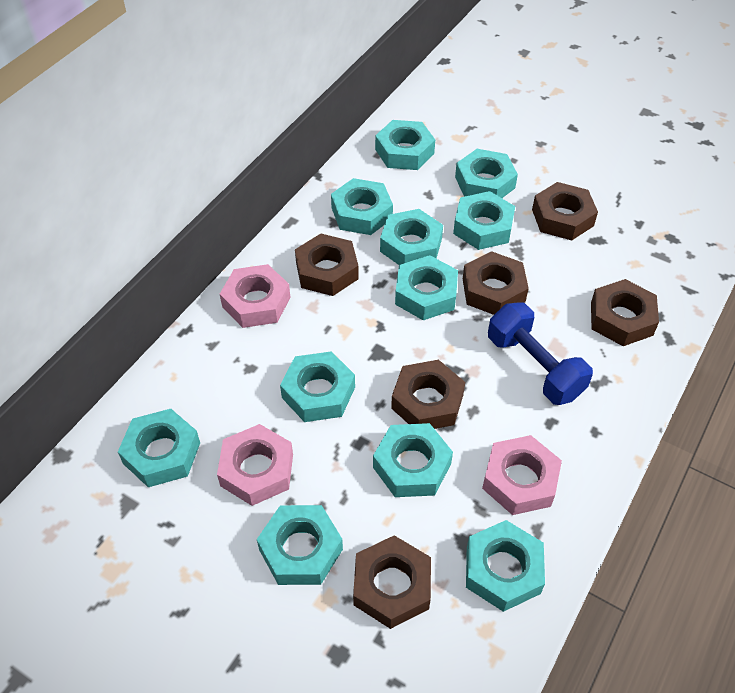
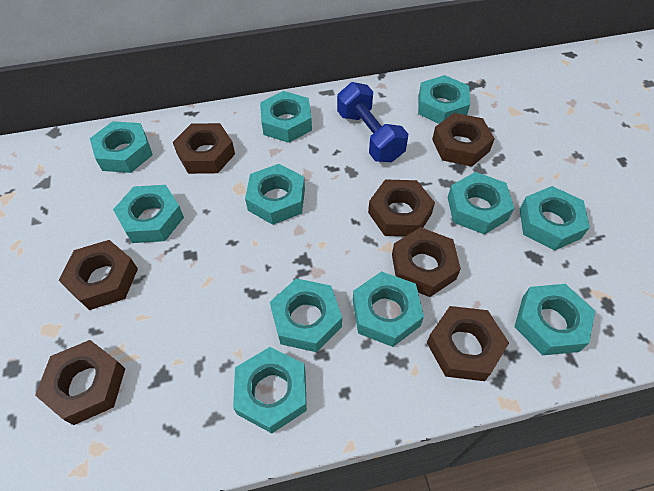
brown nut: 6 -> 7
pink nut: 3 -> 0

